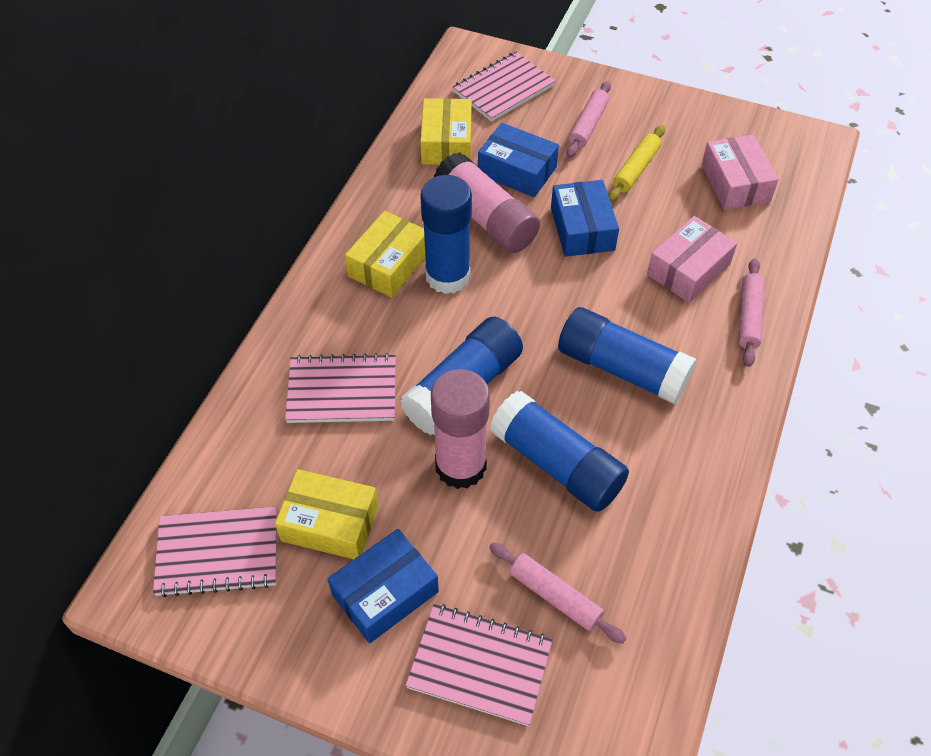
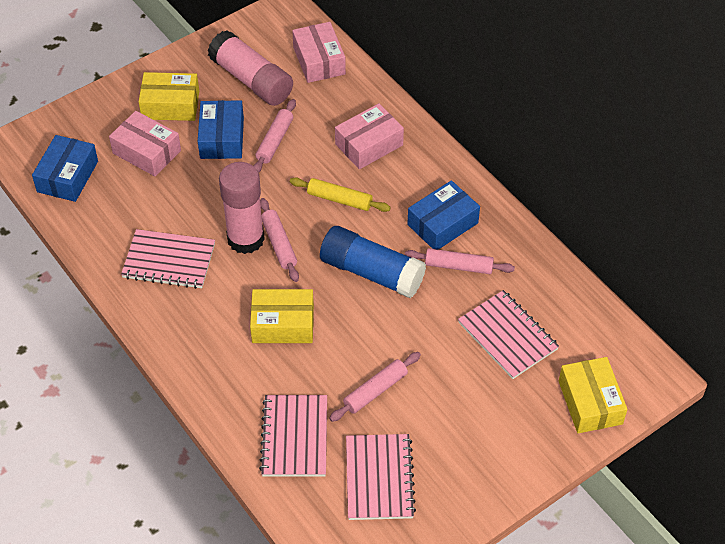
blue glue stick: 4 -> 1
pink box: 2 -> 3
pink rolling pin: 3 -> 4

